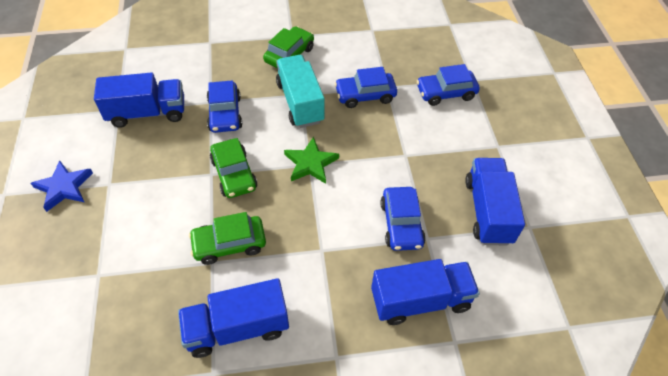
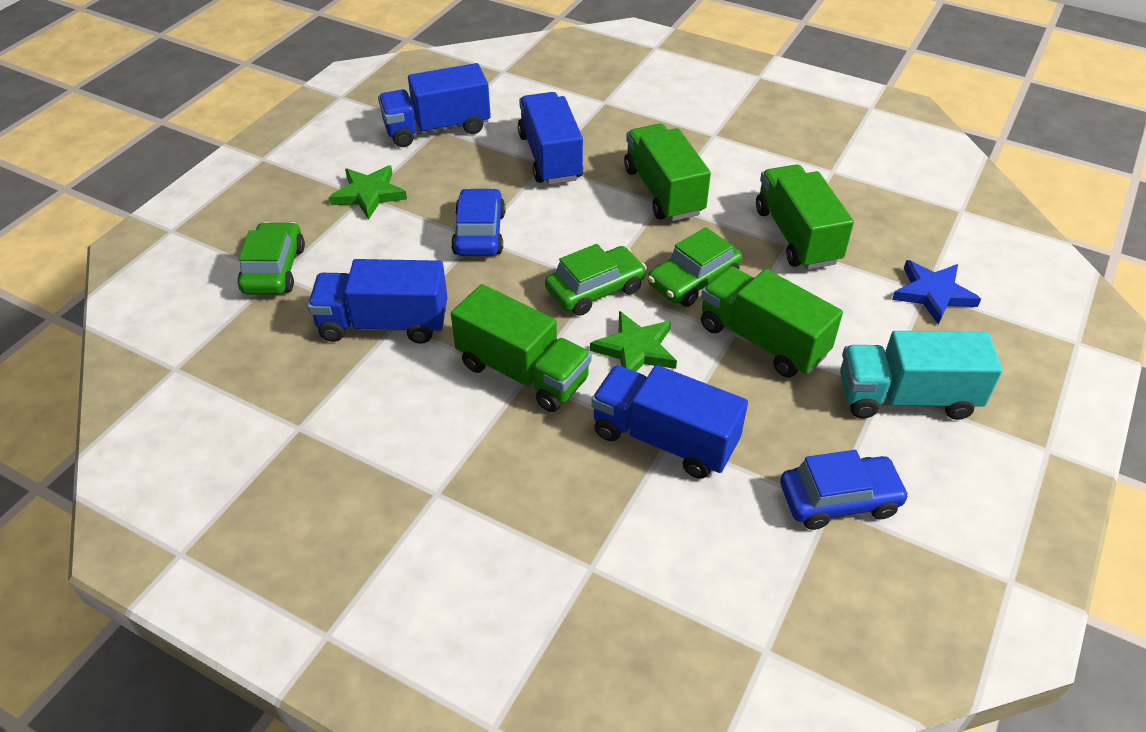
blue car: 4 -> 2
green star: 1 -> 2
green truck: 0 -> 4

